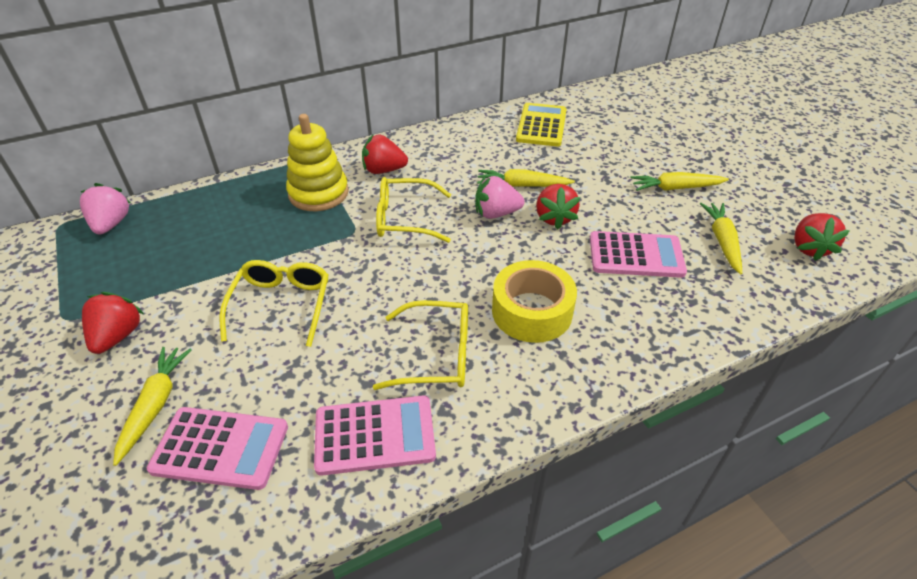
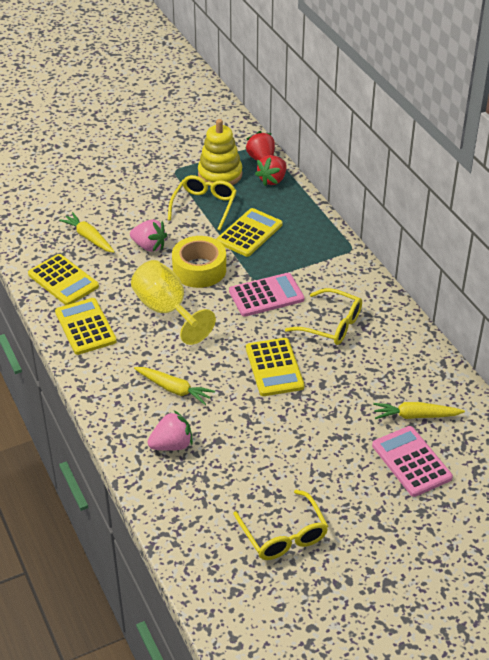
pink calculator: 3 -> 2
red strawberry: 4 -> 2
yellow calculator: 1 -> 4
yellow carrot: 4 -> 3
yellow goblet: 0 -> 1

